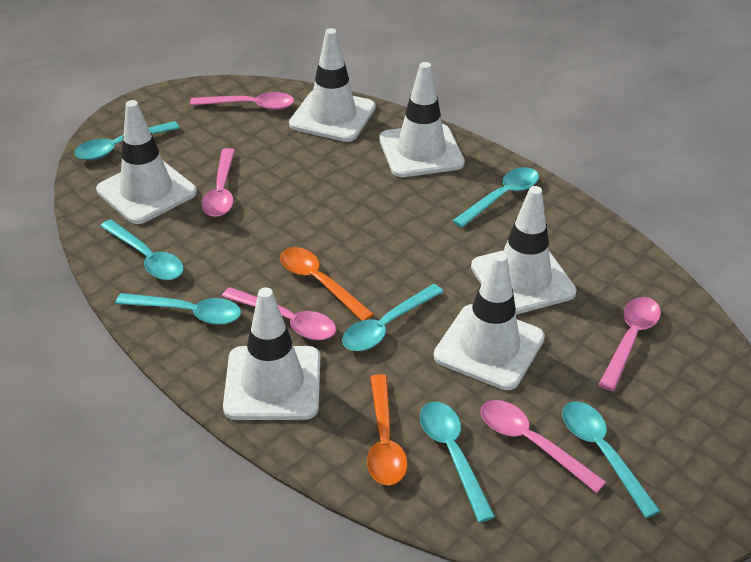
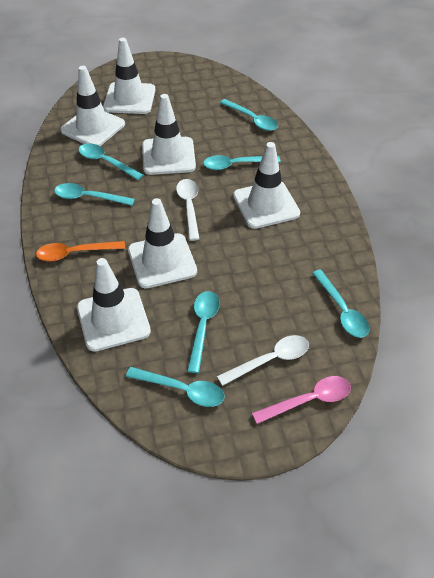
orange spoon: 2 -> 1
pink spoon: 5 -> 1
white spoon: 0 -> 2

